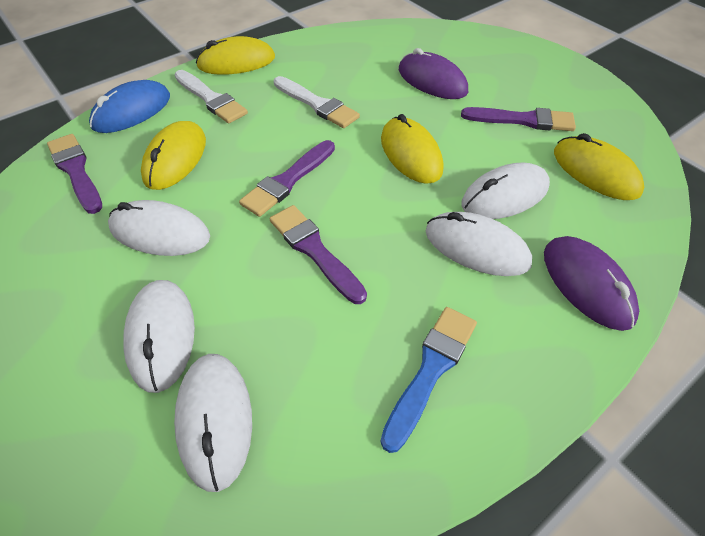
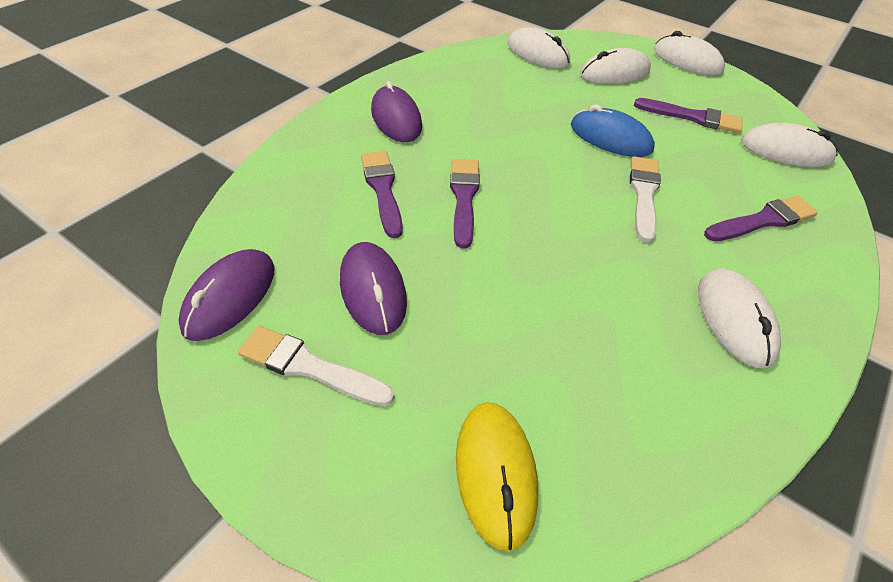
blue brush: 1 -> 0
purple mouse: 2 -> 3
yellow mouse: 4 -> 1

